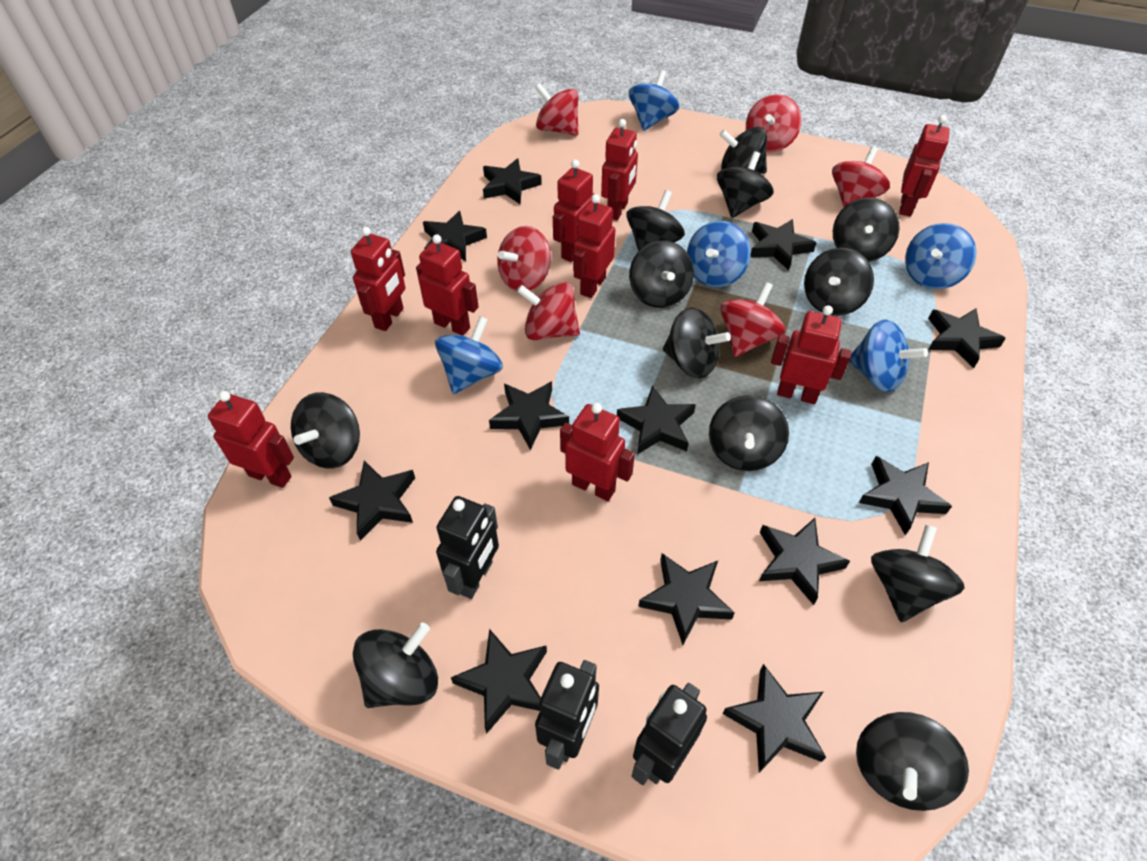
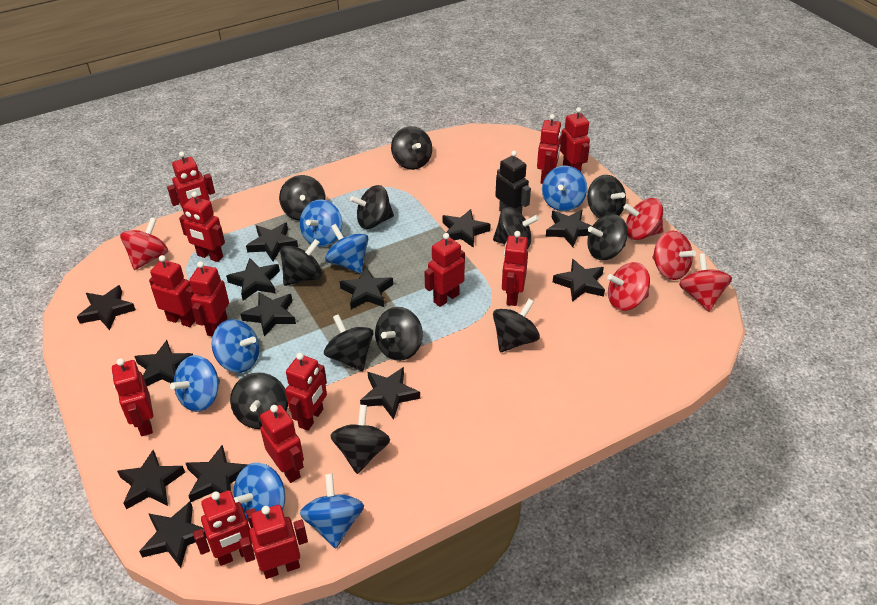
black robot: 3 -> 1
black star: 12 -> 13
blue spinning top: 5 -> 7
red robot: 9 -> 13
red spinning top: 6 -> 5

